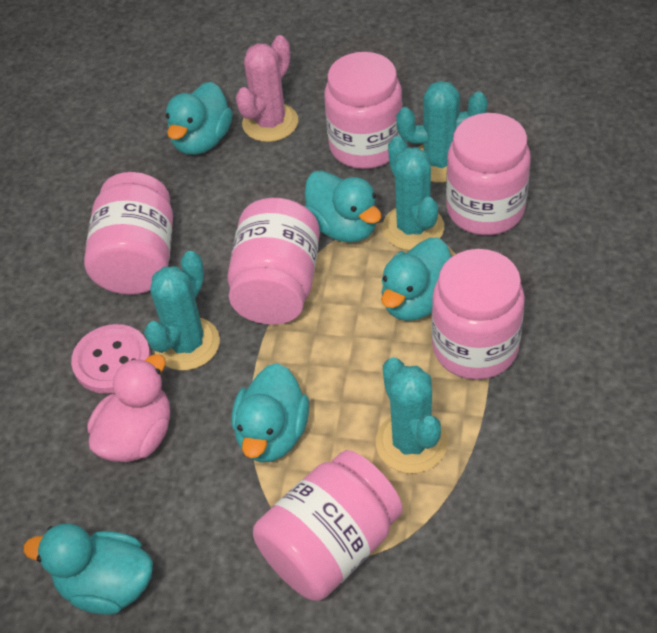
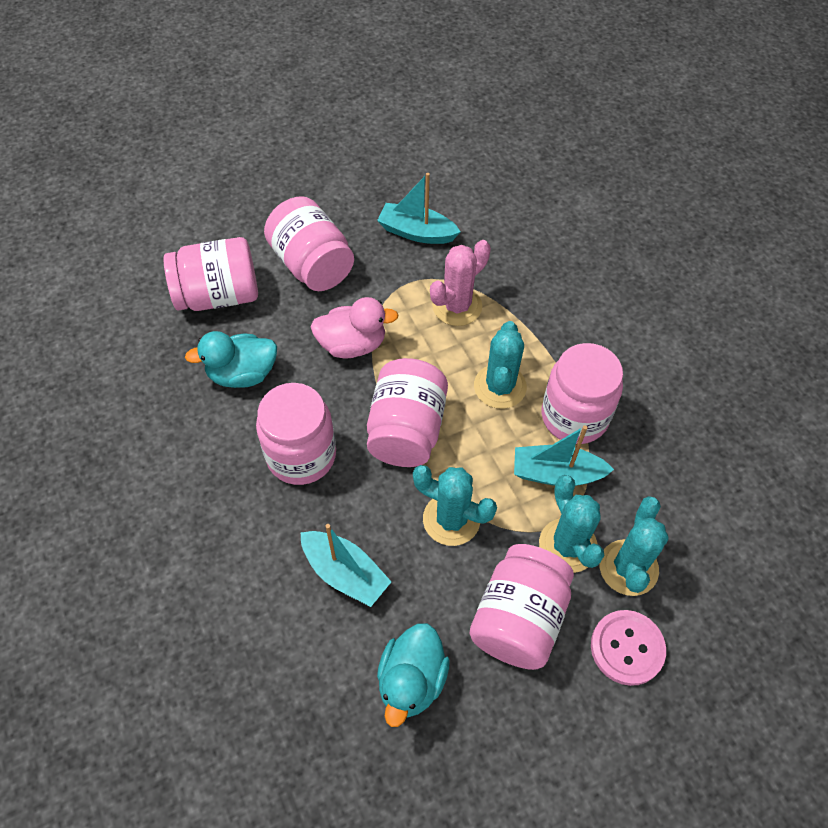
turquoise boat: 0 -> 3
turquoise duck: 5 -> 2

